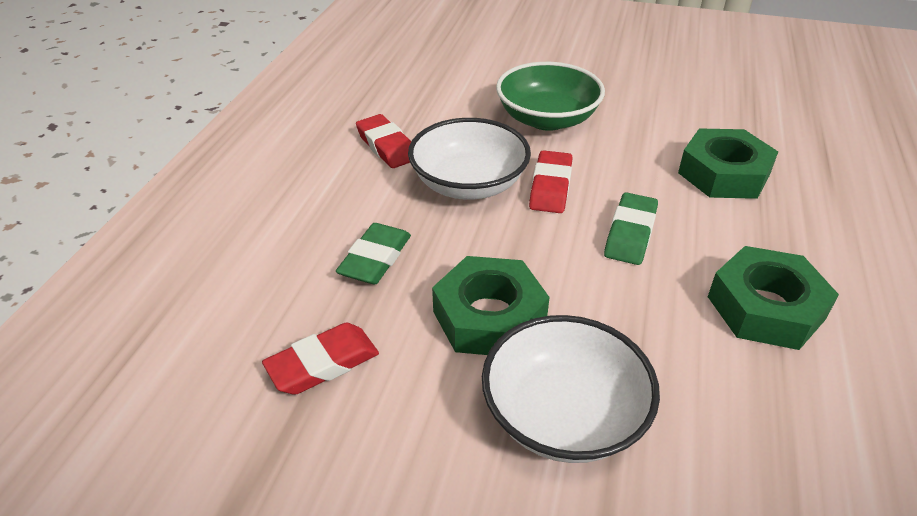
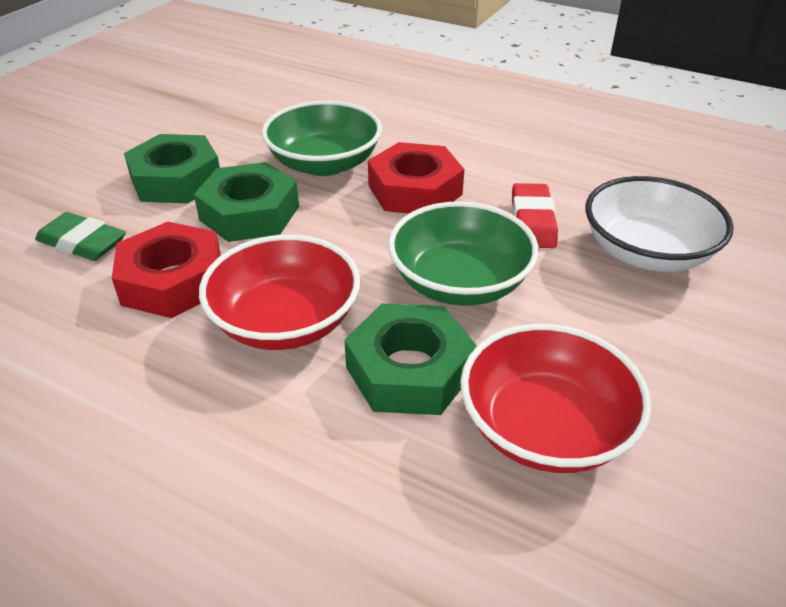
green bowl: 1 -> 2
green eraser: 2 -> 1
red bowl: 0 -> 2
red eraser: 3 -> 1
red nut: 0 -> 2
white bowl: 2 -> 1

